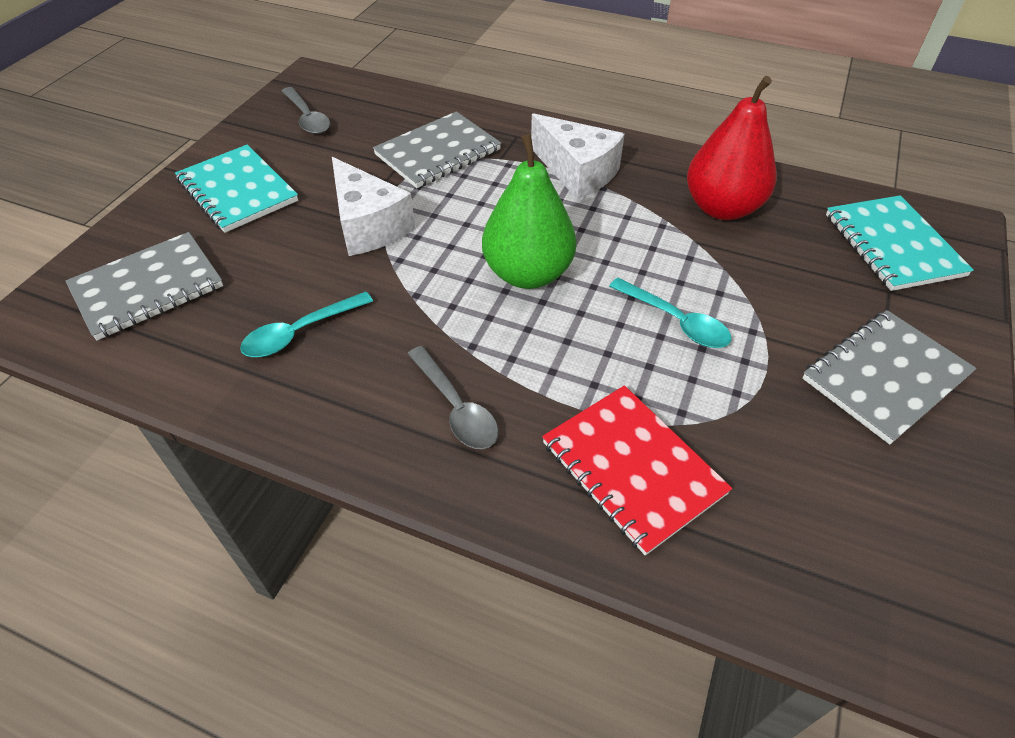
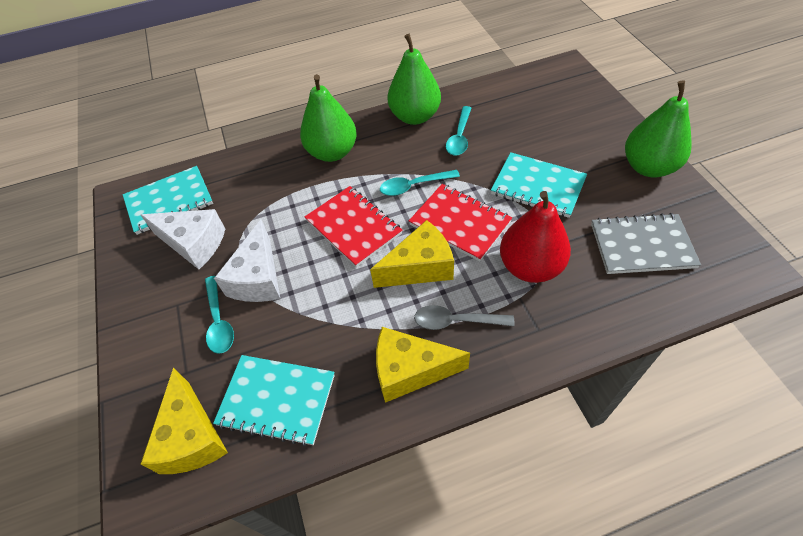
green pear: 1 -> 3
grey notebook: 3 -> 1
grey spoon: 2 -> 1
red notebook: 1 -> 2
turquoise notebook: 2 -> 3
turquoise spoon: 2 -> 3
yellow cheese: 0 -> 3

